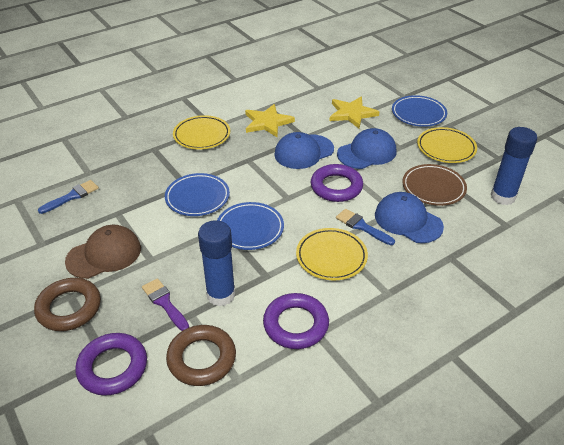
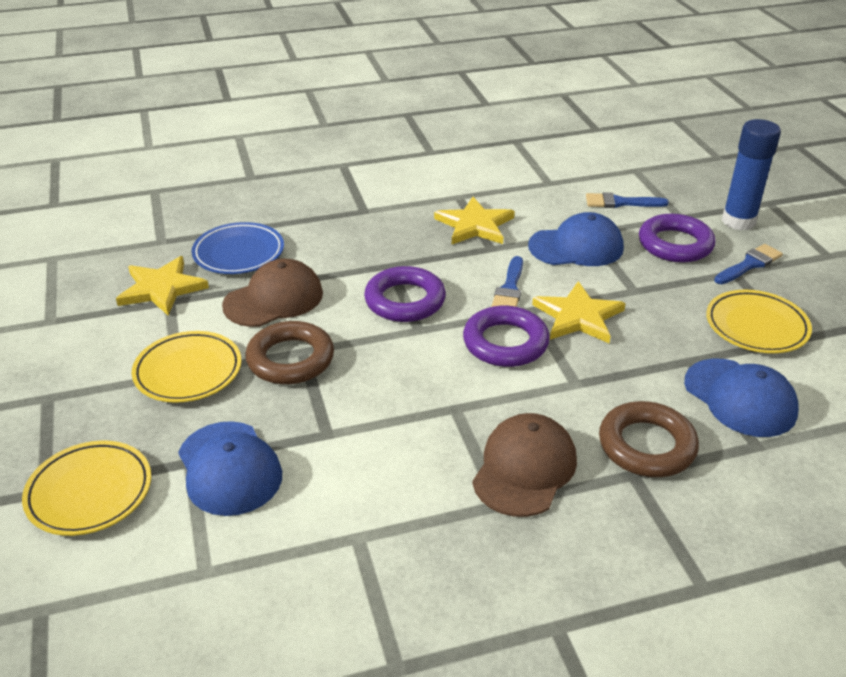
blue brush: 2 -> 3
blue glue stick: 2 -> 1
blue plate: 3 -> 1
brown cap: 1 -> 2
brown plate: 1 -> 0
purple brush: 1 -> 0
yellow star: 2 -> 3

